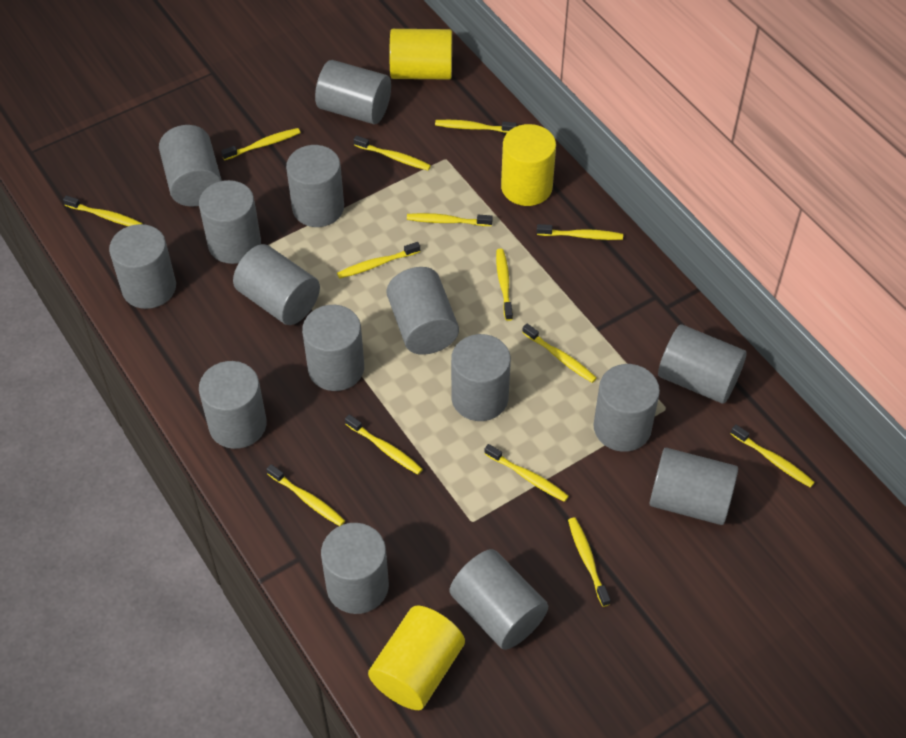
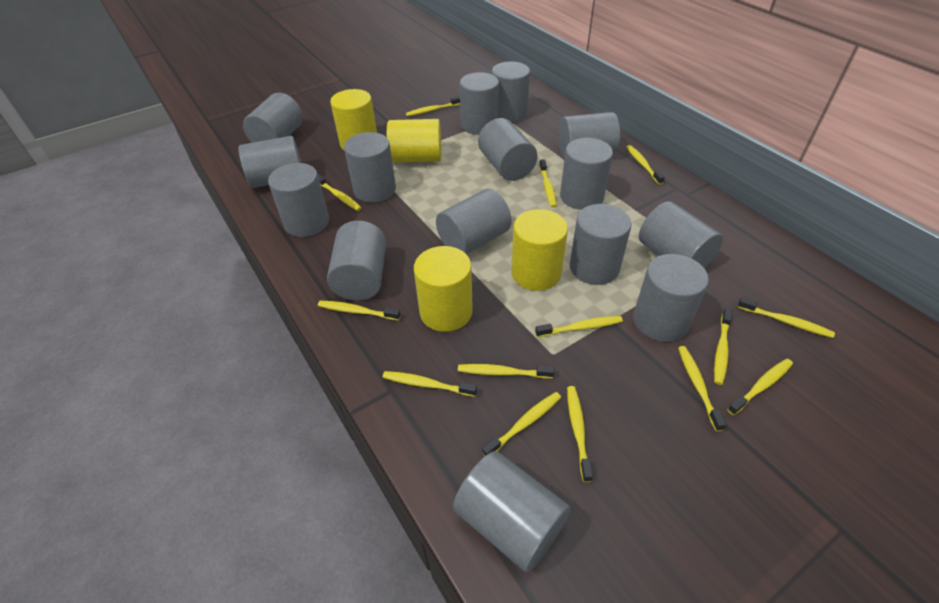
yellow cylinder: 3 -> 4

